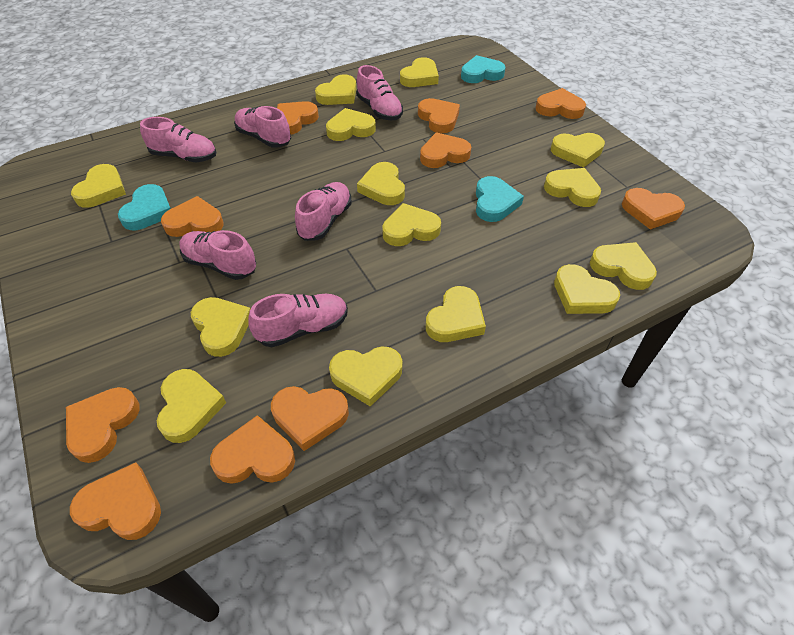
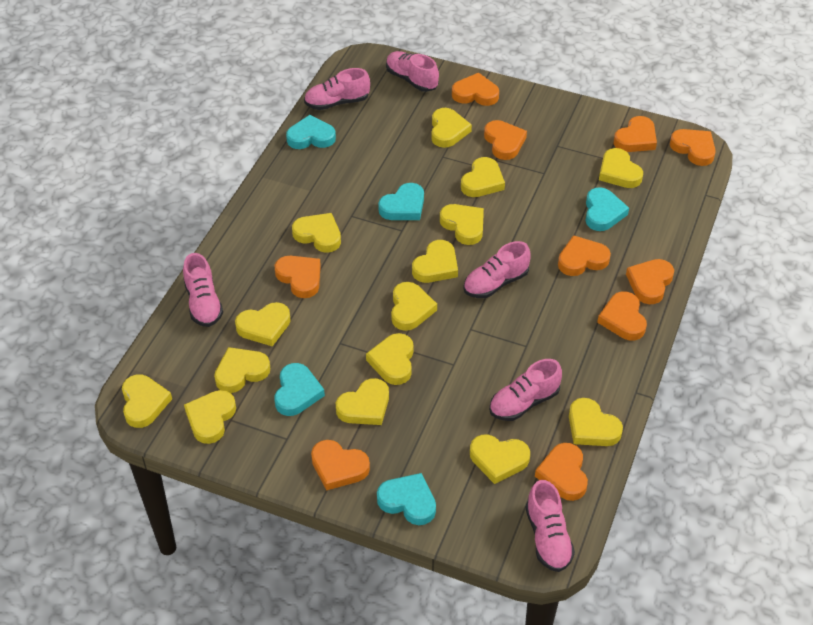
turquoise heart: 3 -> 5
yellow heart: 14 -> 15

